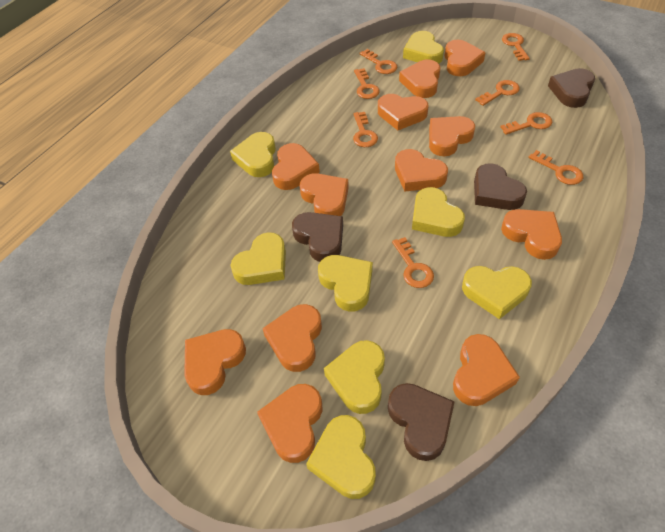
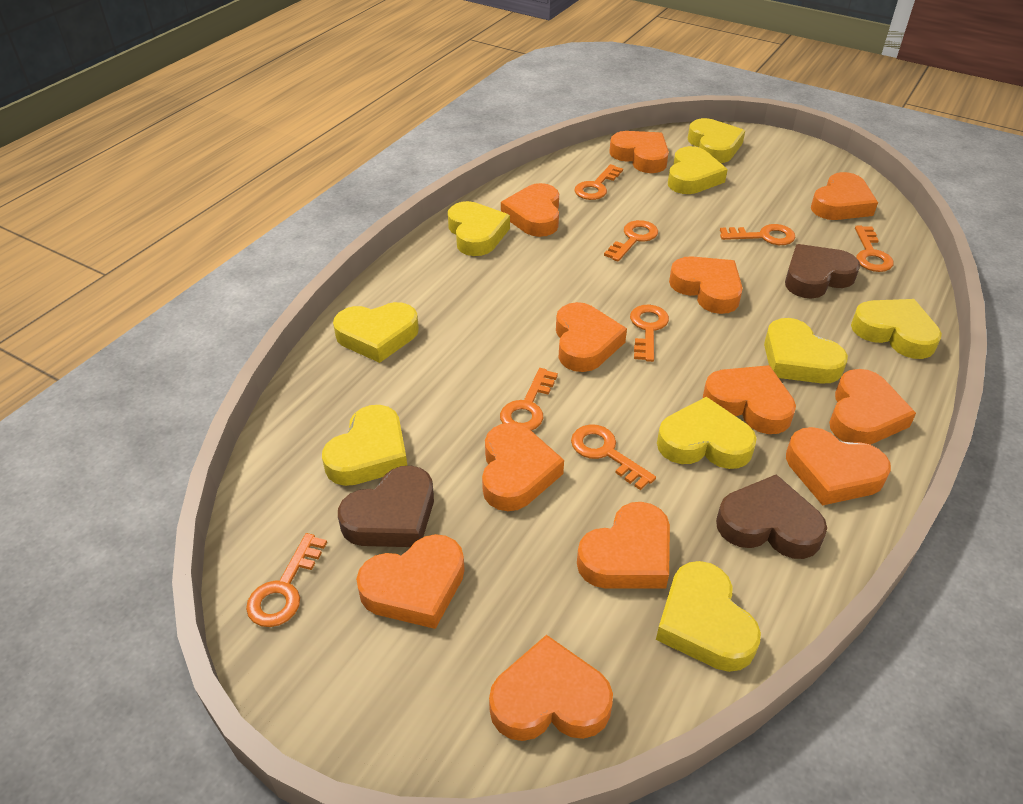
brown heart: 4 -> 3
yellow heart: 8 -> 9

